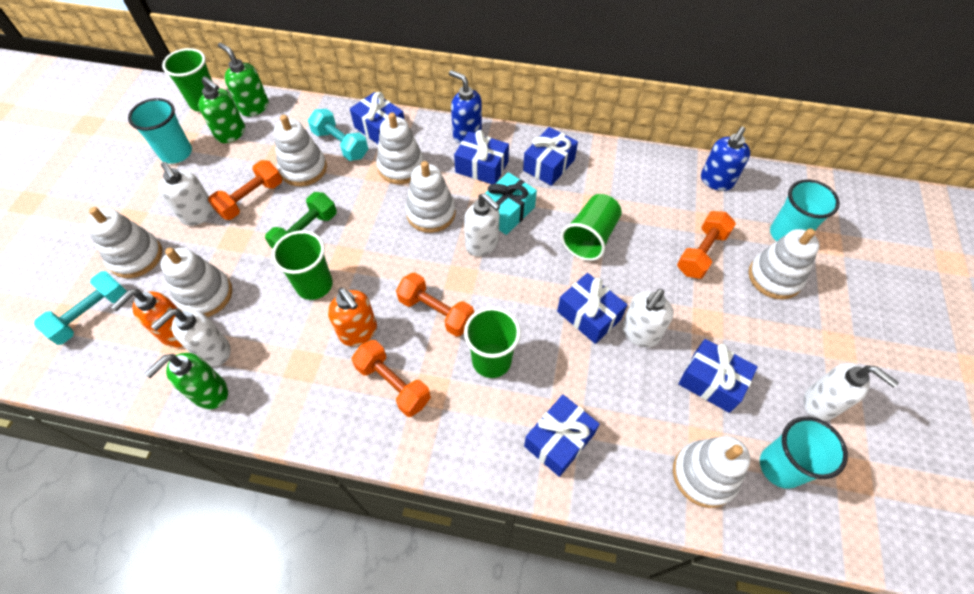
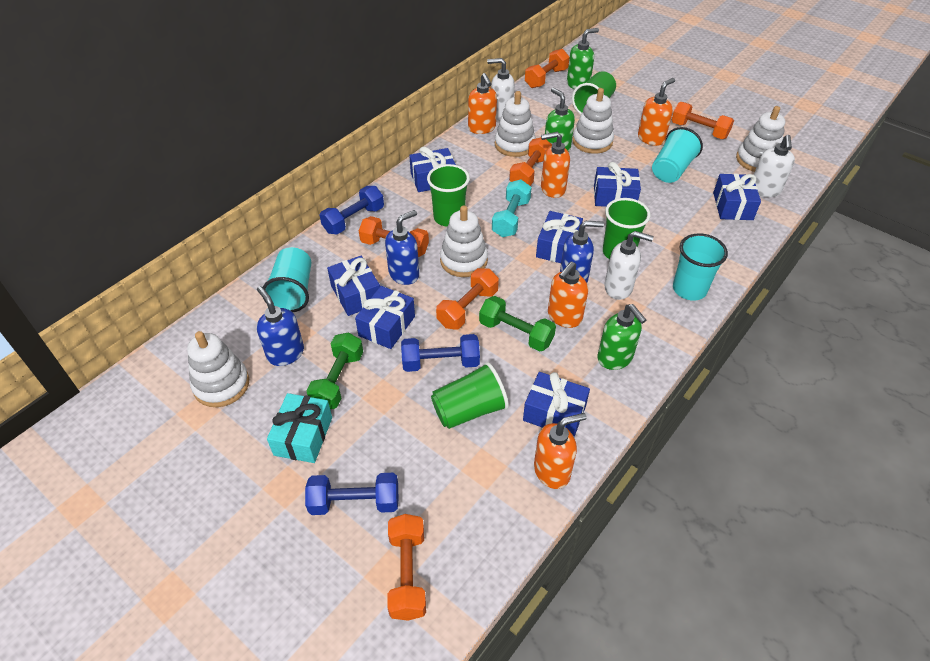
blue dumbbell: 0 -> 3
blue gift: 6 -> 7
blue soap dispenser: 2 -> 3
green dumbbell: 1 -> 2
orange dumbbell: 4 -> 6
orange soap dispenser: 2 -> 5
turquoise dumbbell: 2 -> 1
white soap dispenser: 5 -> 3
white stacking toy: 7 -> 5

